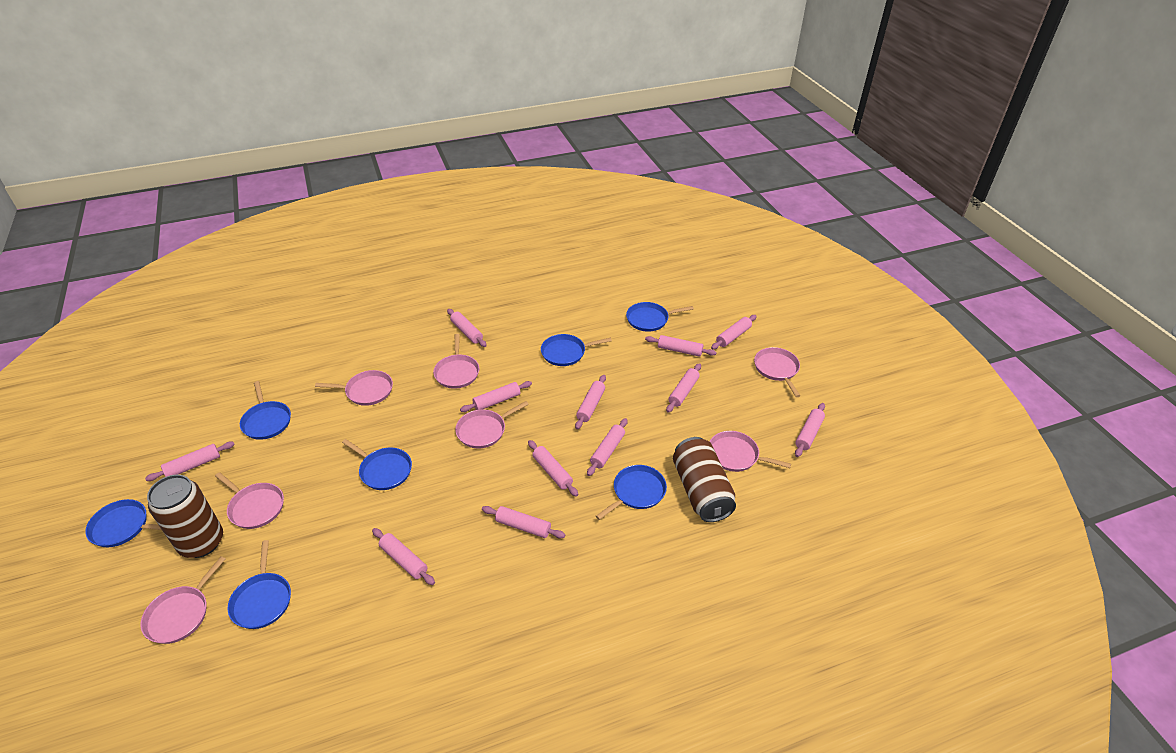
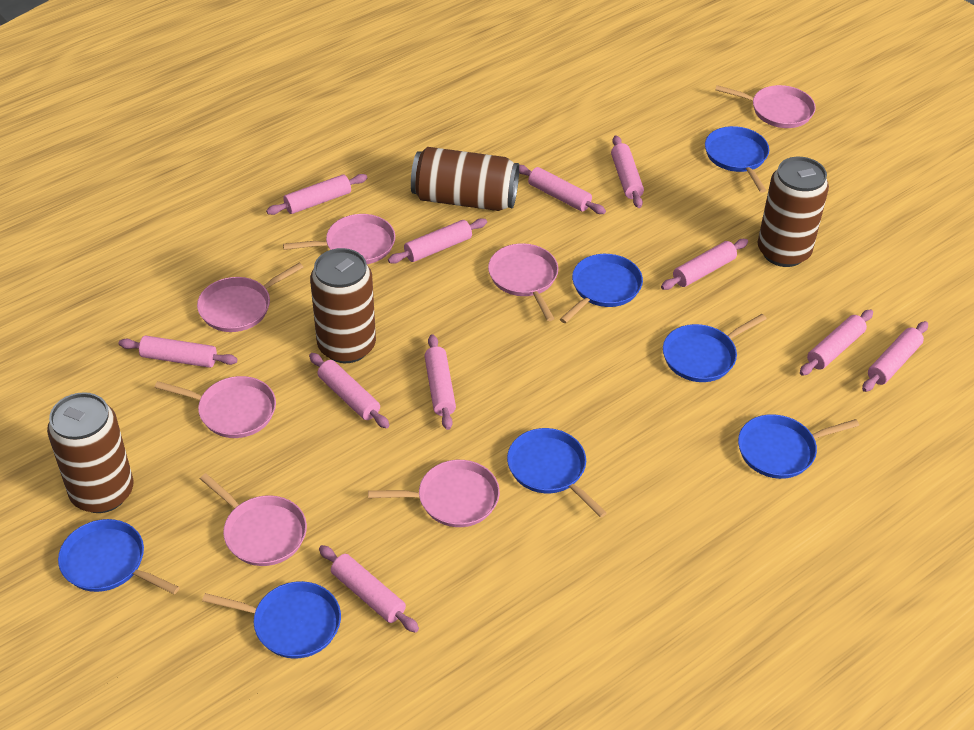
brown can: 2 -> 4
pink rolling pin: 12 -> 11

